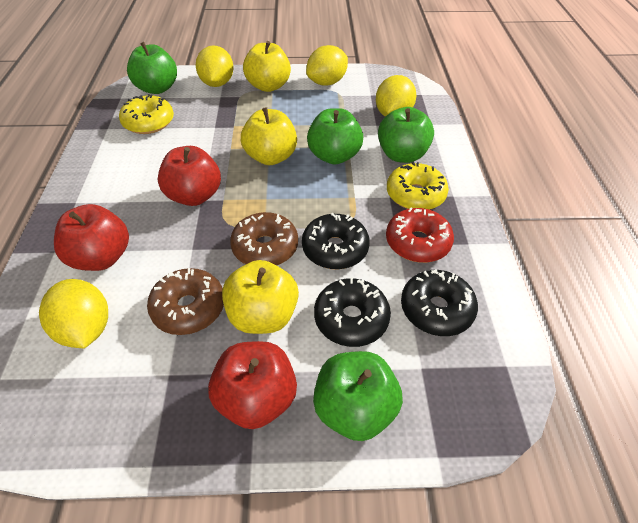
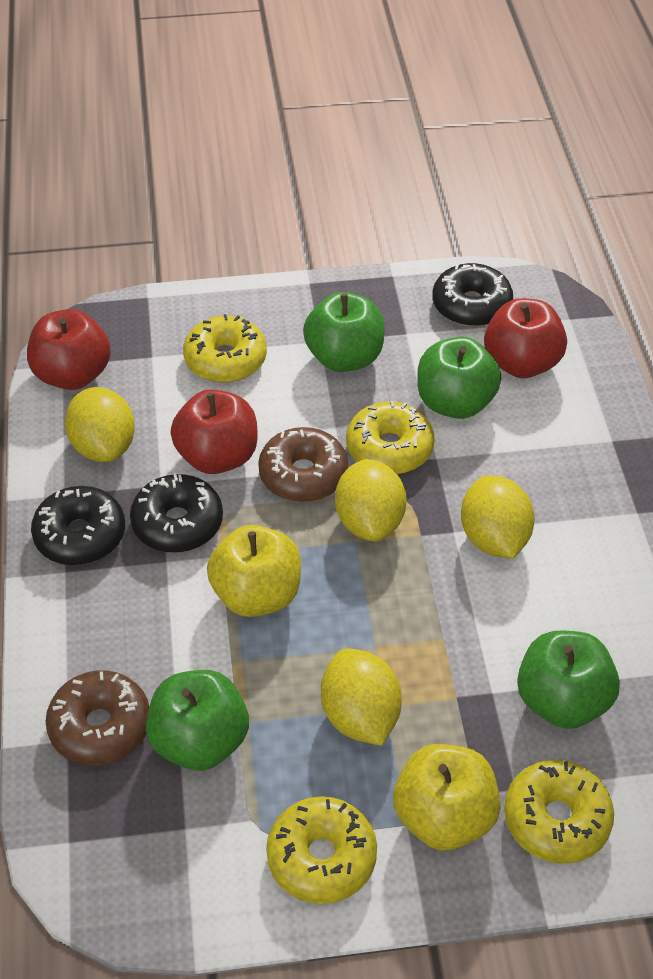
red donut: 1 -> 0
yellow apple: 3 -> 2
yellow donut: 2 -> 4

